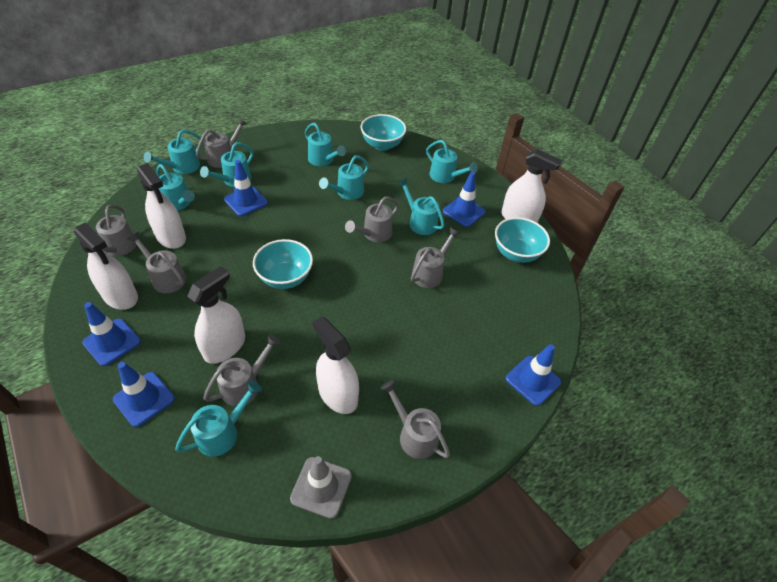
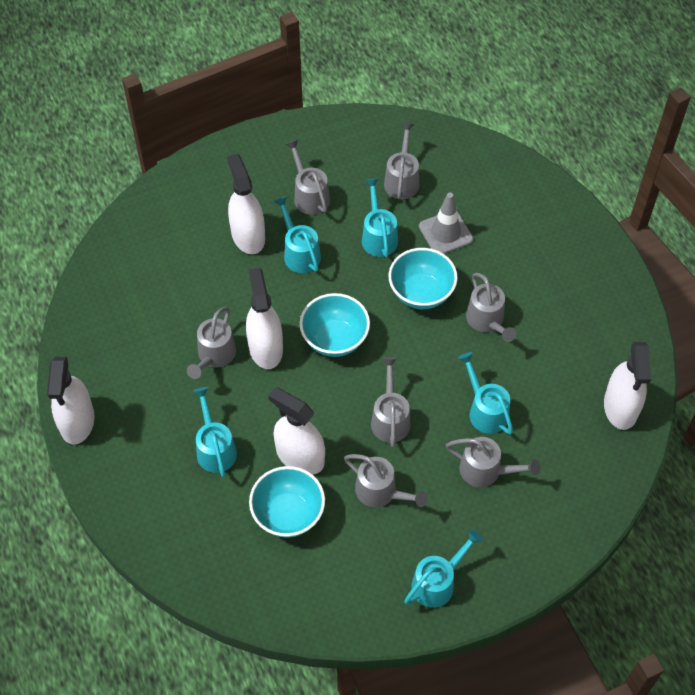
blue traffic cone: 5 -> 0
turquoise watering can: 8 -> 5

